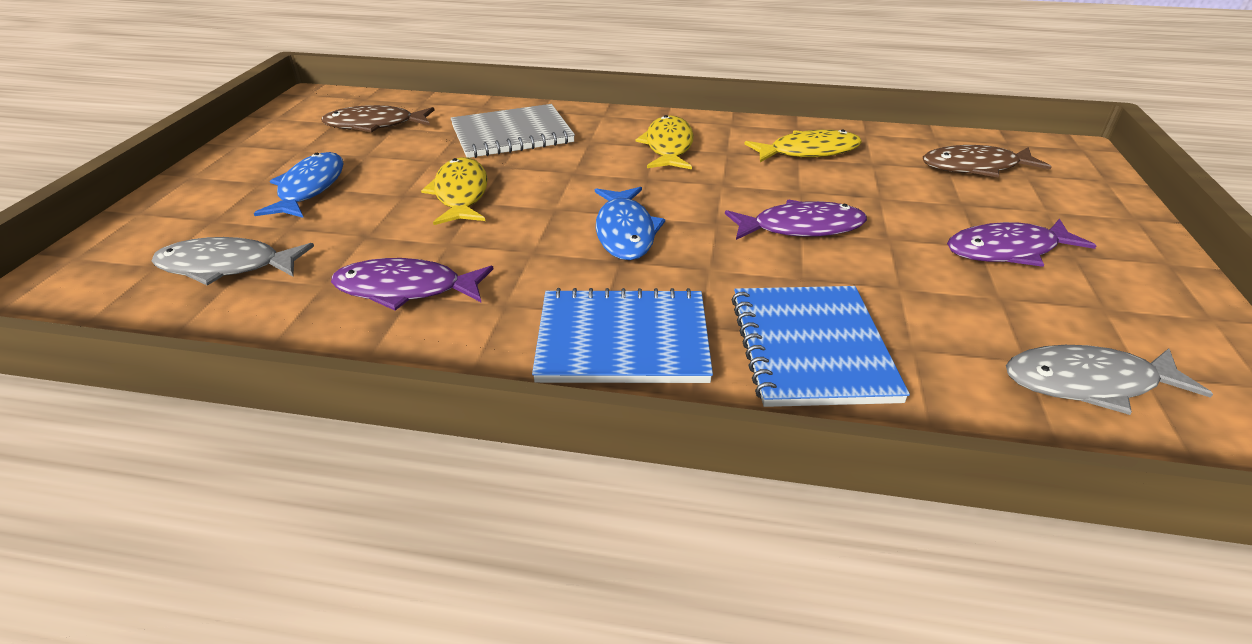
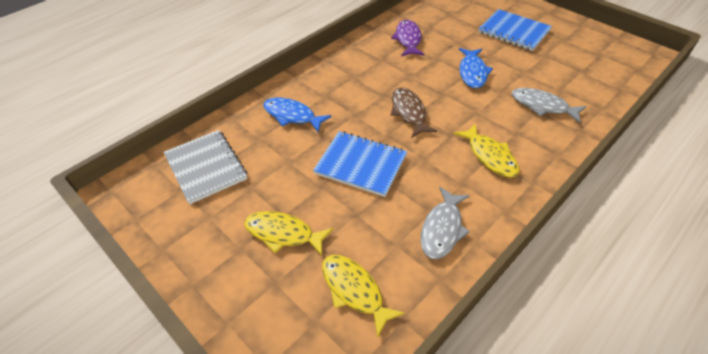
brown fish: 2 -> 1
purple fish: 3 -> 1

